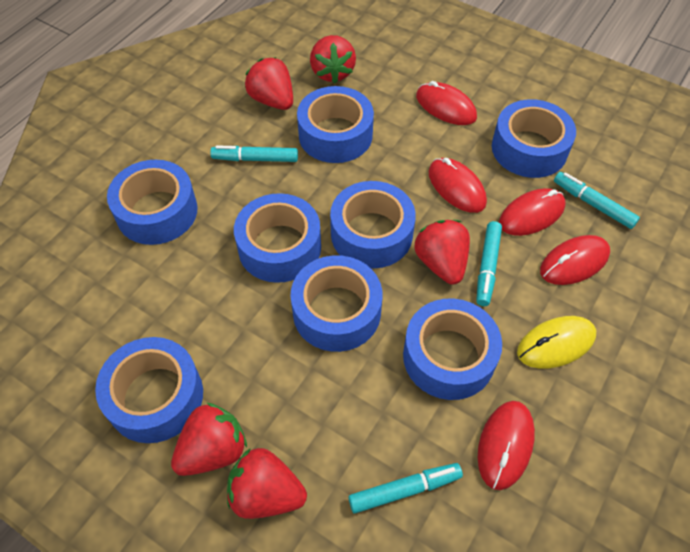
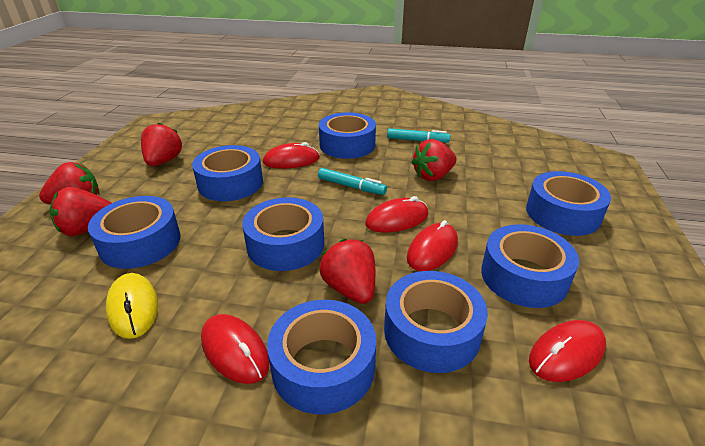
turquoise marker: 4 -> 2

